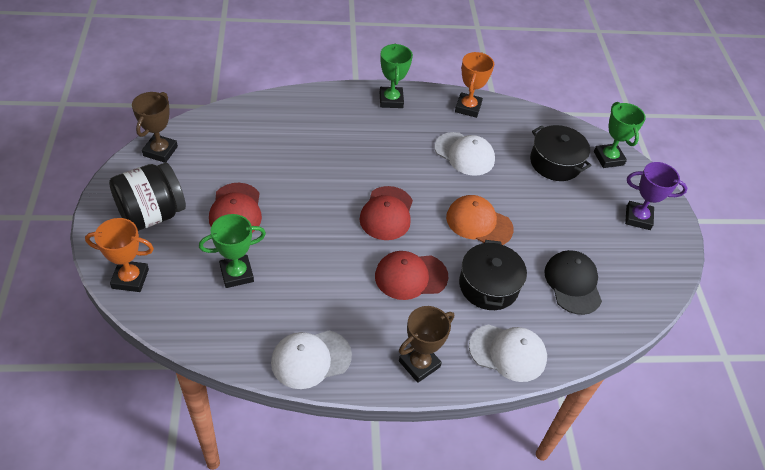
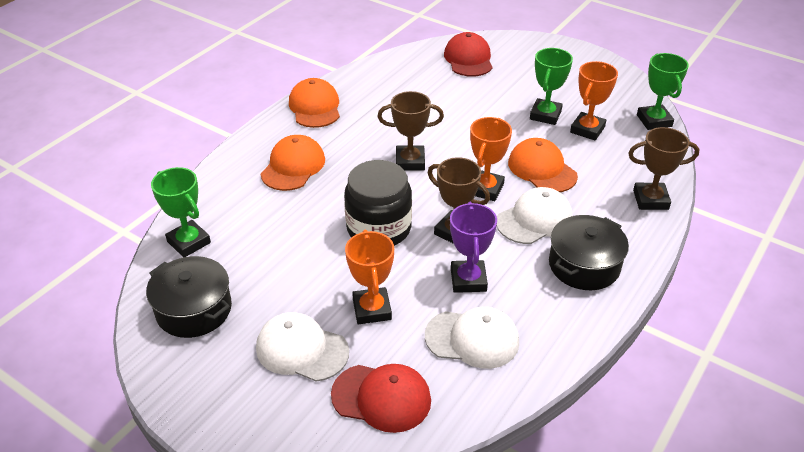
black cap: 1 -> 0
brown trophy: 2 -> 3
orange cap: 1 -> 3
orange trophy: 2 -> 3
red cap: 3 -> 2

